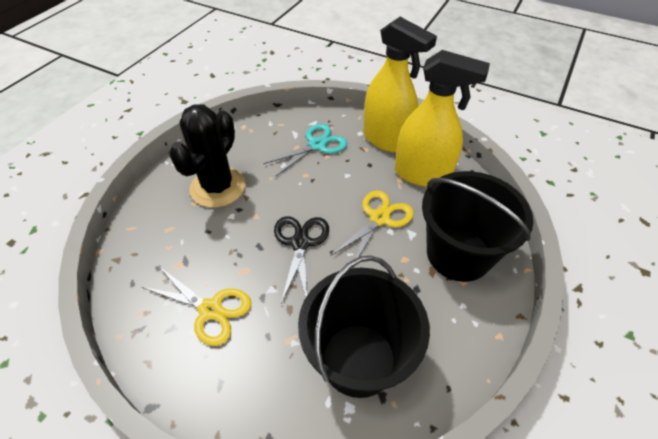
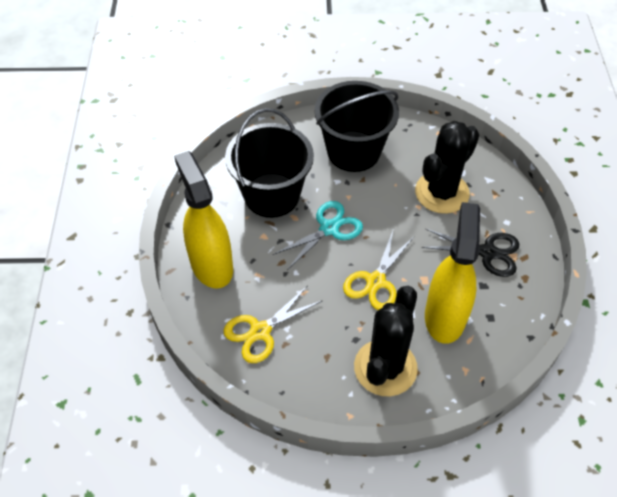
black cactus: 1 -> 2

